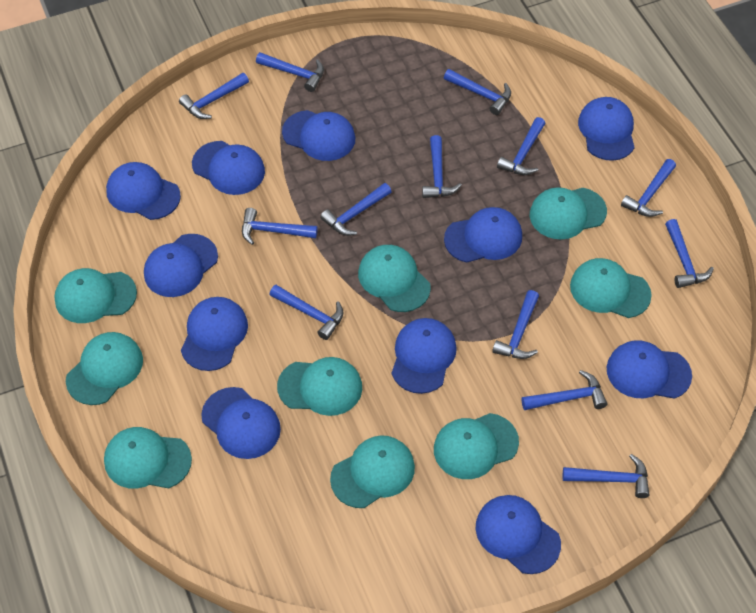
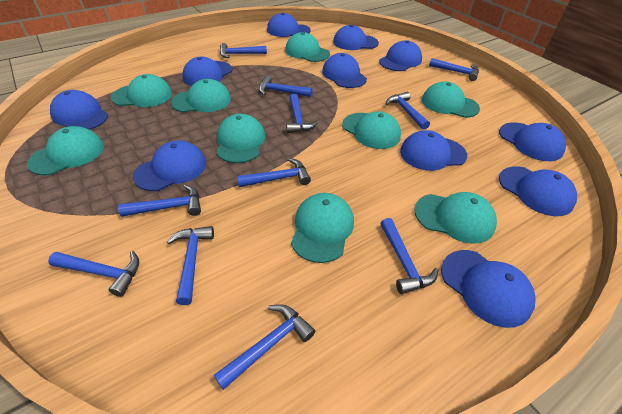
blue hammer: 13 -> 11

